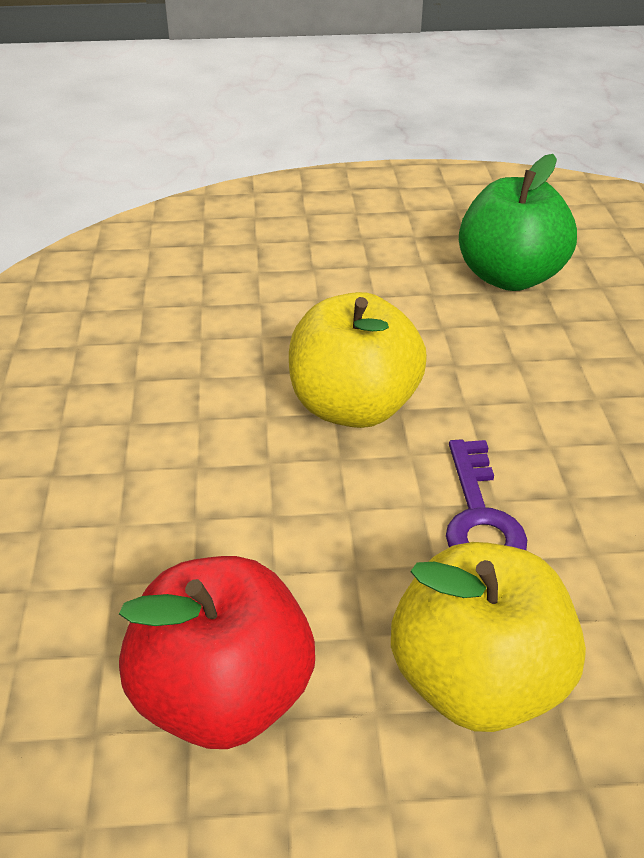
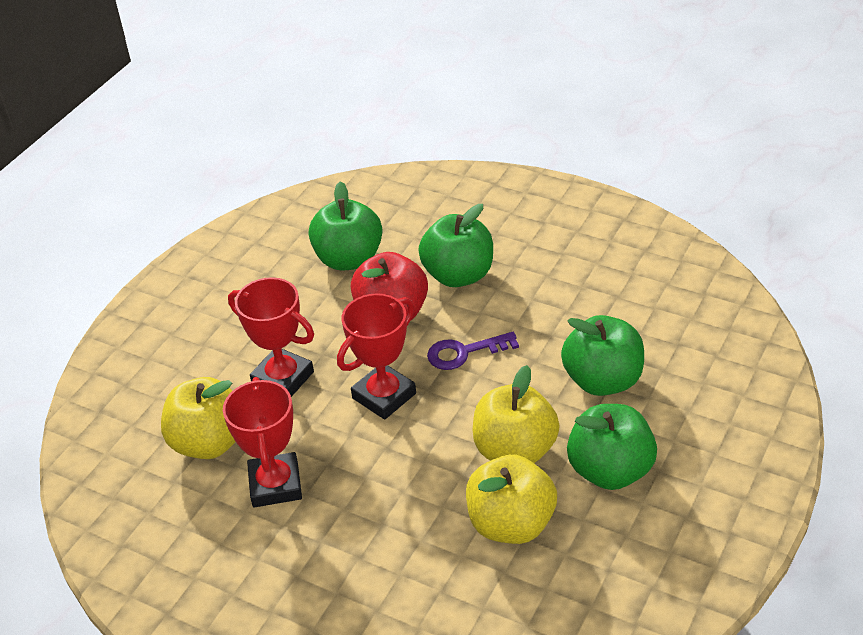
green apple: 1 -> 4
red trophy: 0 -> 3
yellow apple: 2 -> 3

